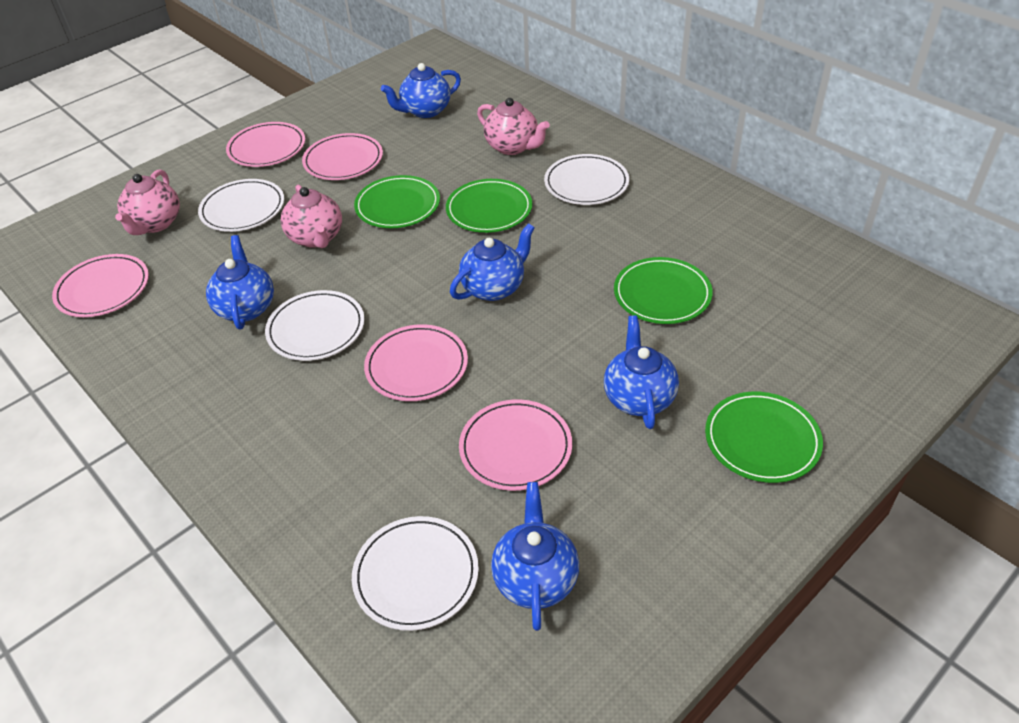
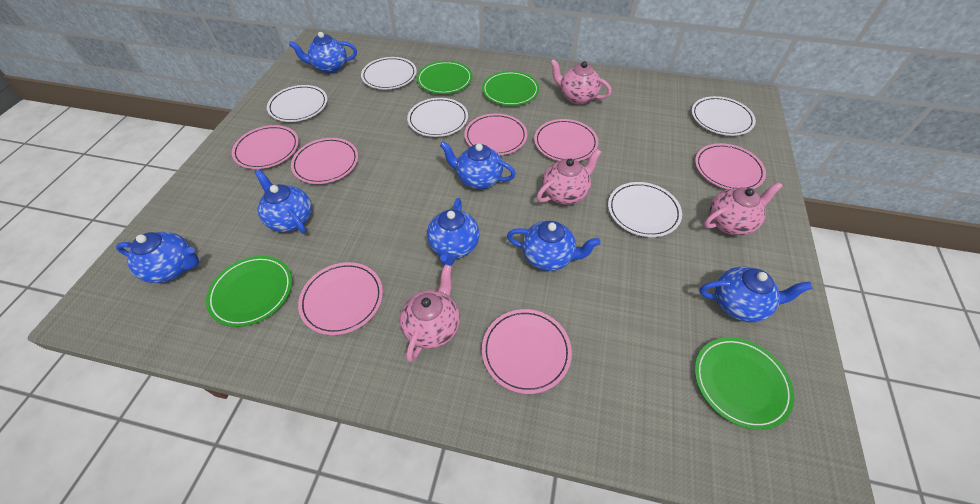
blue teapot: 5 -> 7
pink plate: 5 -> 7
pink teapot: 3 -> 4
white plate: 4 -> 5

